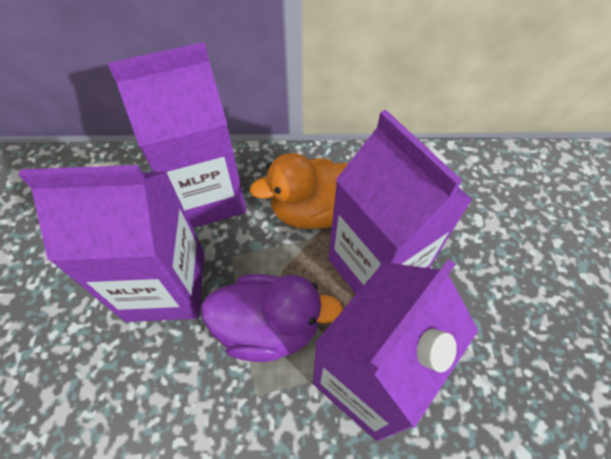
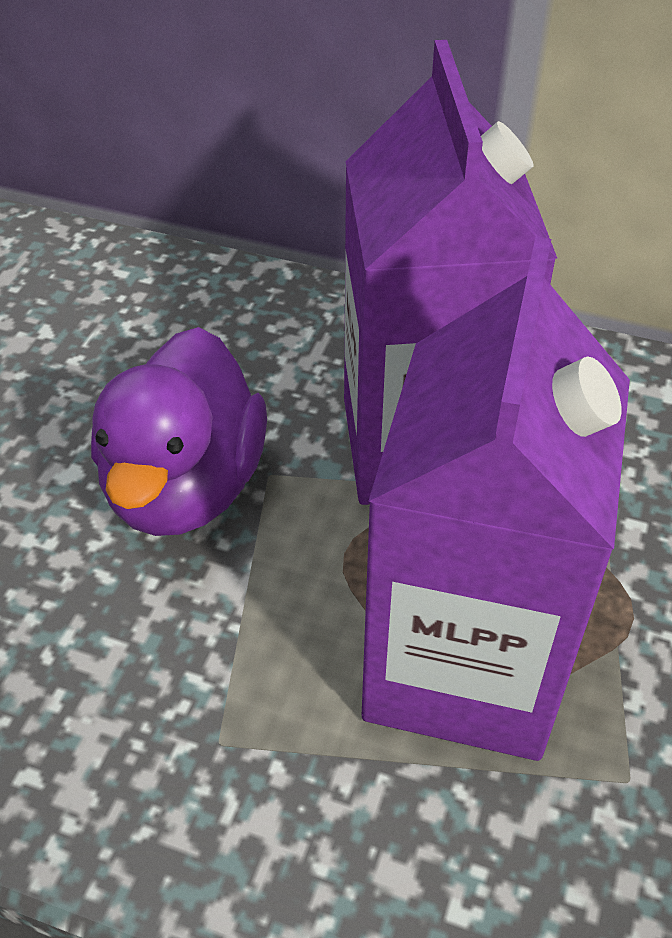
orange duck: 1 -> 0
purple carton: 4 -> 2

